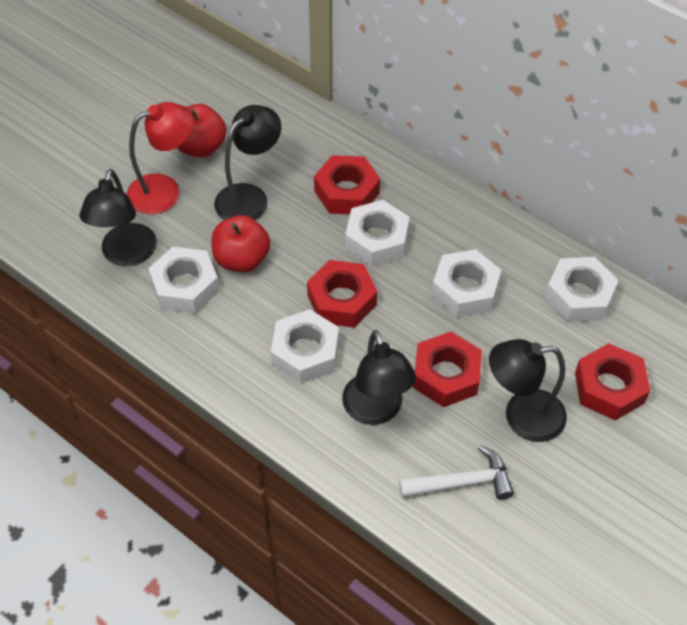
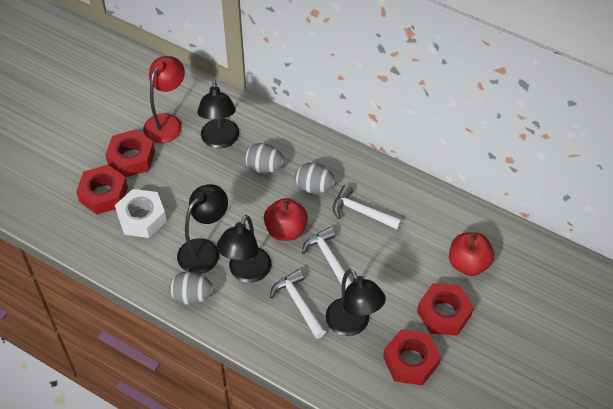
grey egg: 0 -> 3
white hammer: 1 -> 3
white nut: 5 -> 1

